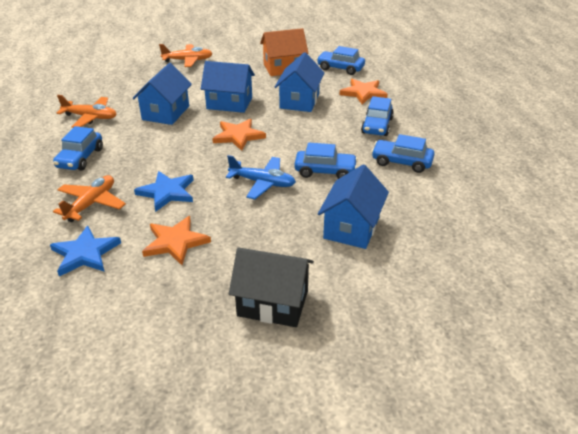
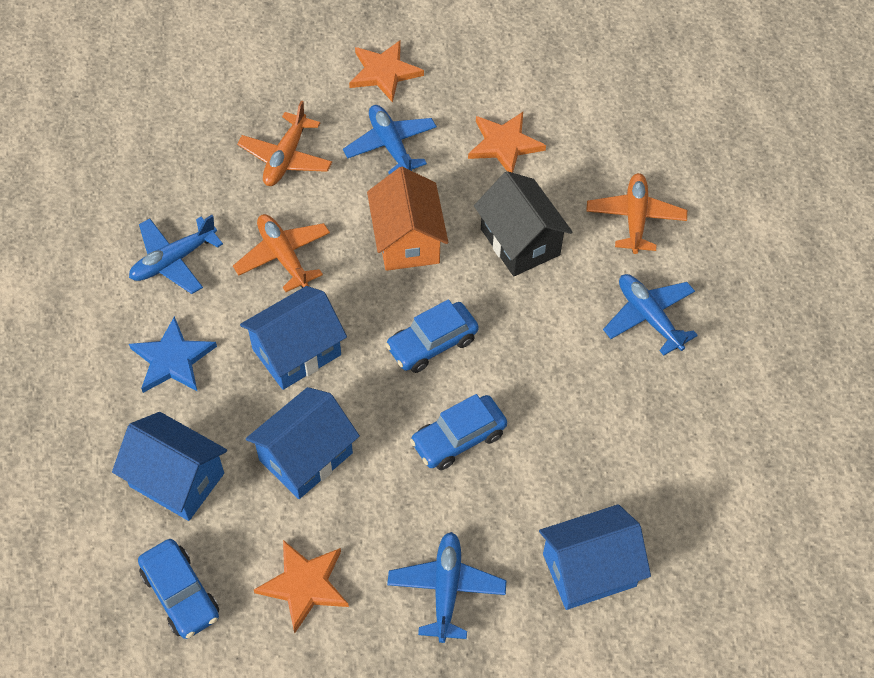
blue car: 5 -> 3
blue plane: 1 -> 4
blue star: 2 -> 1

